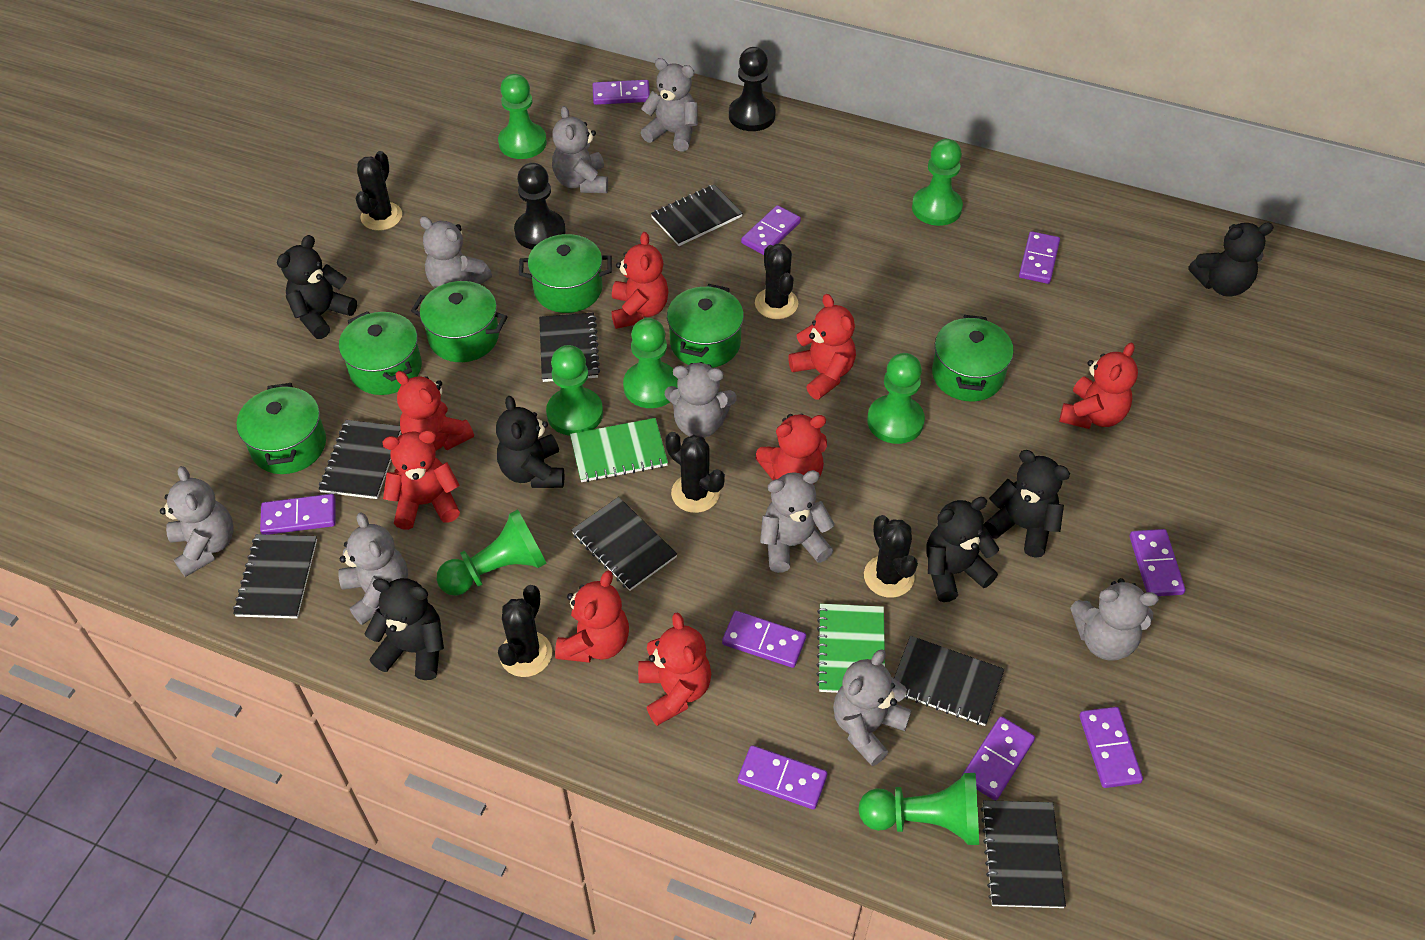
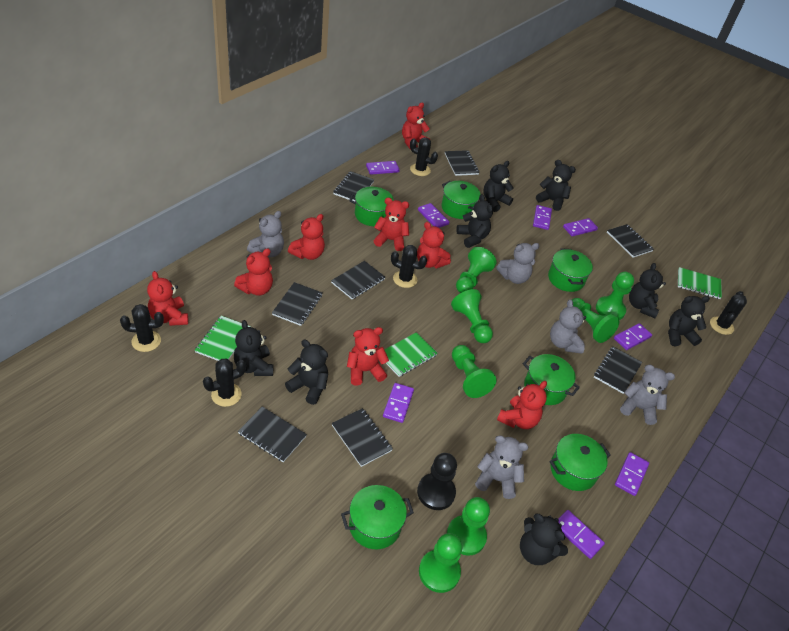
black notebook: 7 -> 8
black pawn: 2 -> 1
black teddy bear: 6 -> 8
green notebook: 2 -> 3
grey teddy bear: 9 -> 5
purple domino: 9 -> 8

